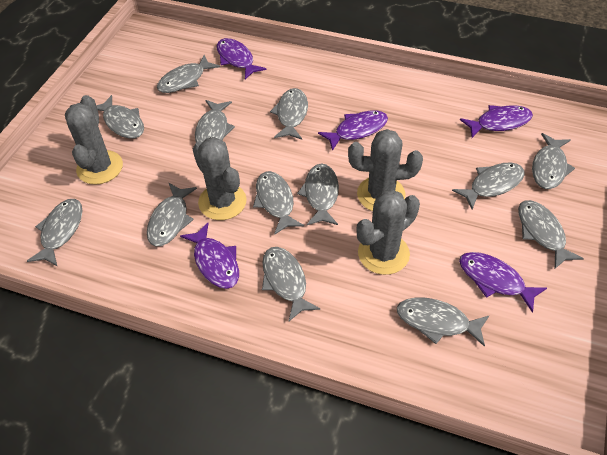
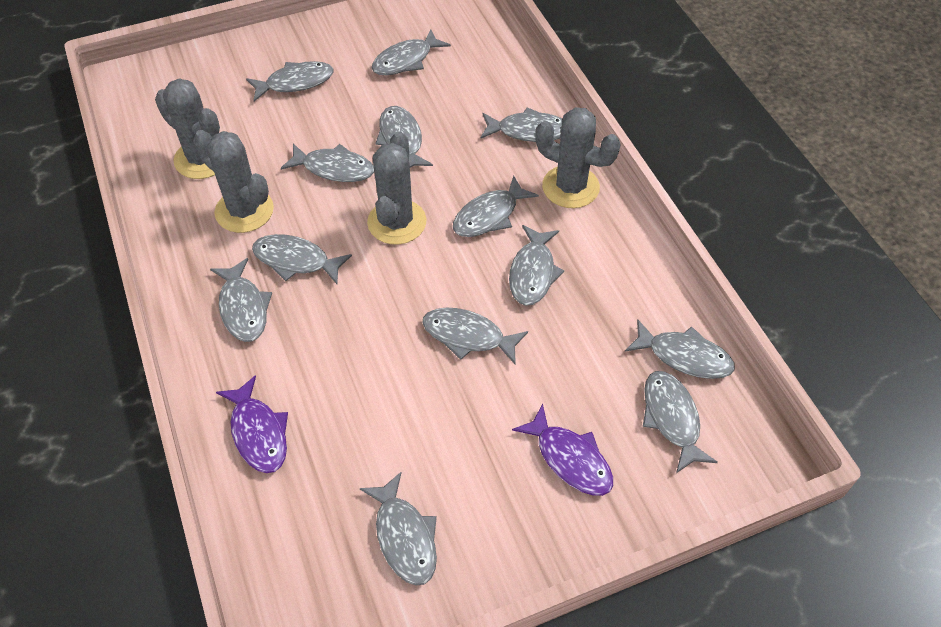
purple fish: 5 -> 2

